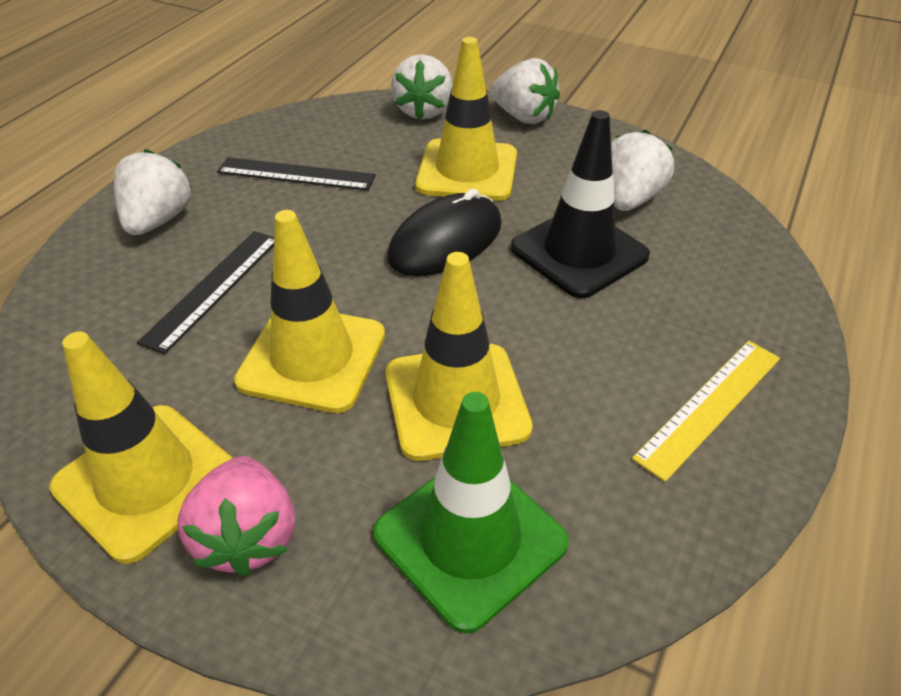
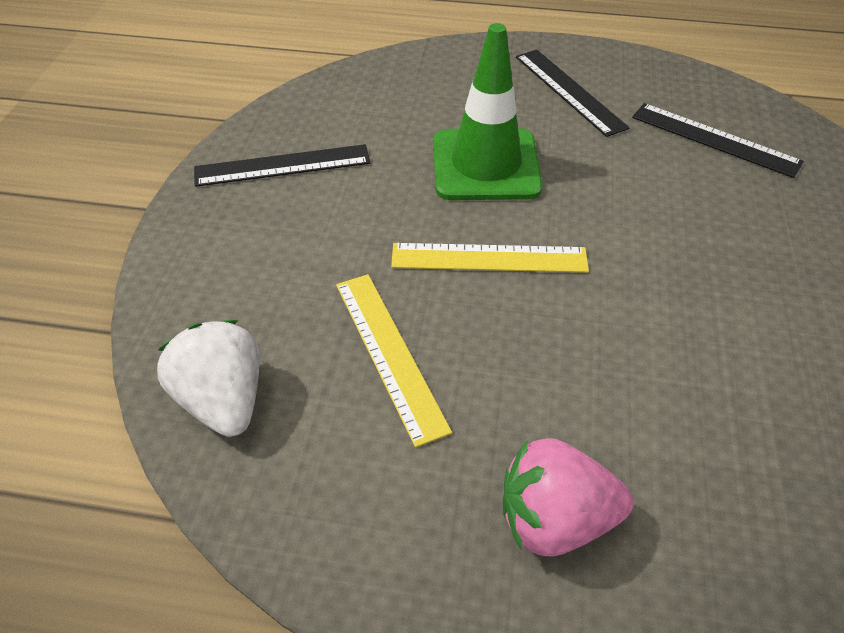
black mouse: 1 -> 0
black ruler: 2 -> 3
black traffic cone: 1 -> 0
white strawberry: 4 -> 1
yellow ruler: 1 -> 2
yellow traffic cone: 4 -> 0

